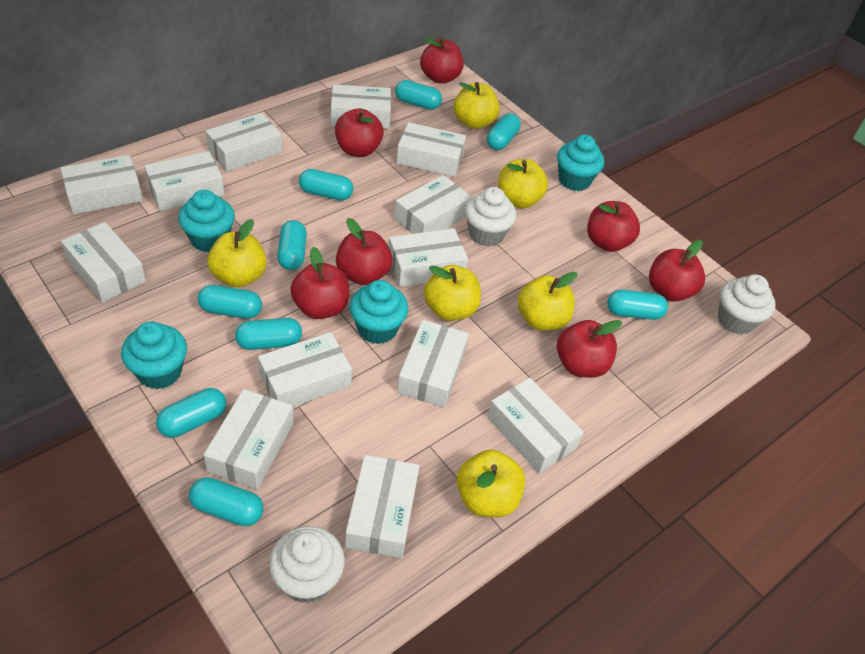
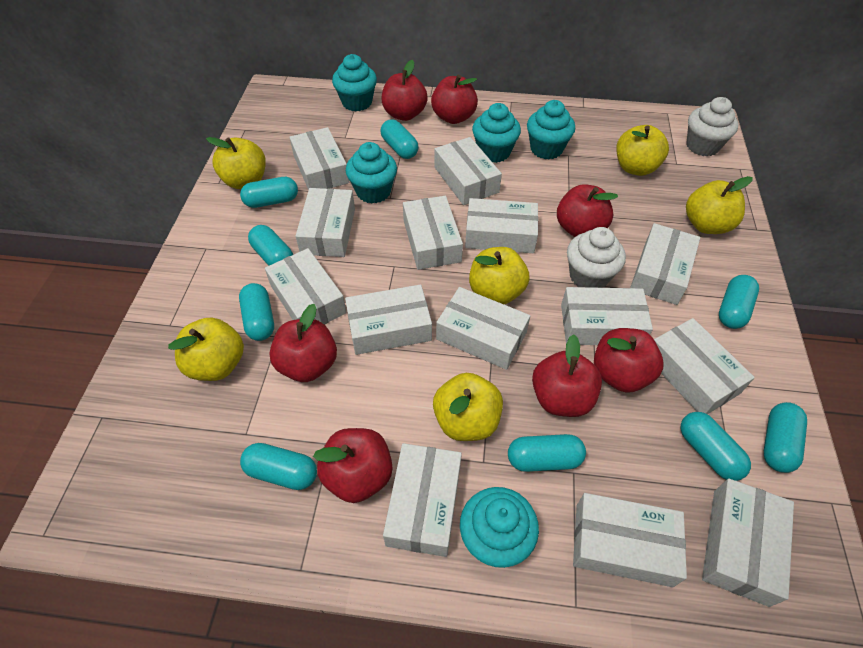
turquoise cupcake: 4 -> 5
white box: 13 -> 14
white cupcake: 3 -> 2

